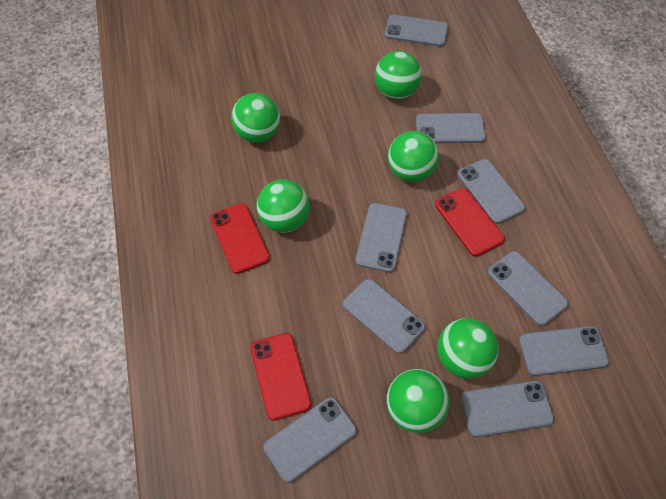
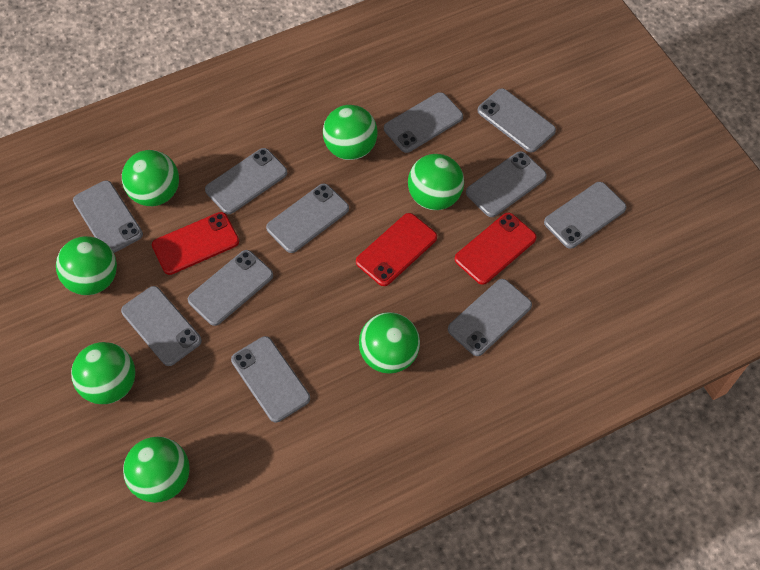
green ball: 6 -> 7
grey phone: 9 -> 11

